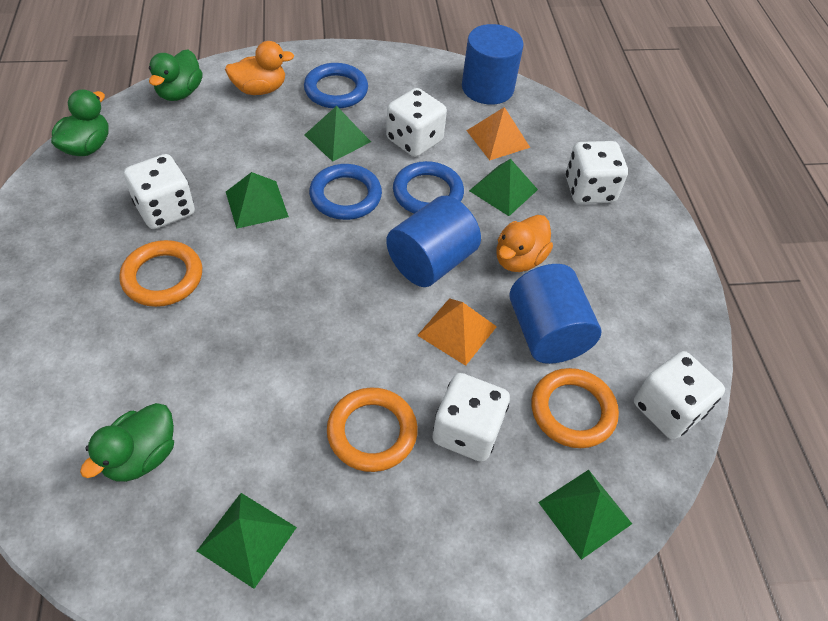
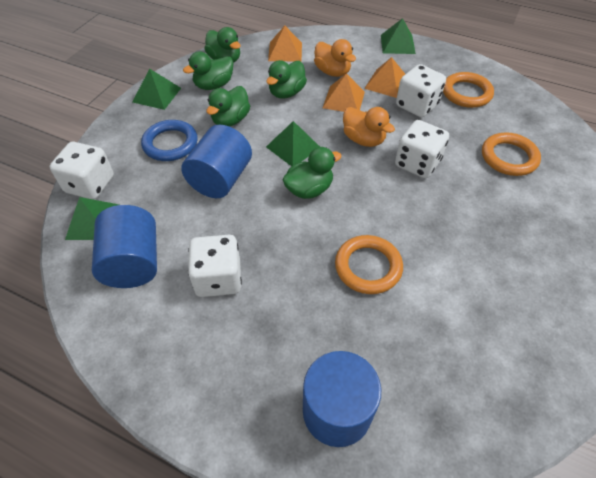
blue ring: 3 -> 1
green duck: 3 -> 5
green pyramid: 5 -> 4
orange pyramid: 2 -> 3
white dice: 5 -> 4

